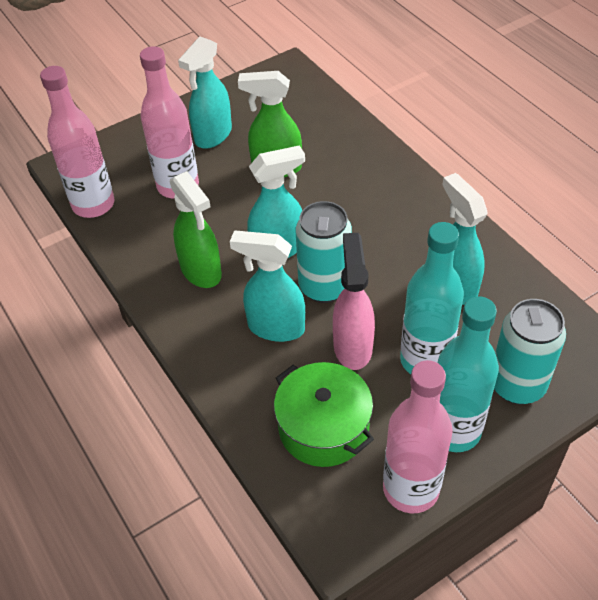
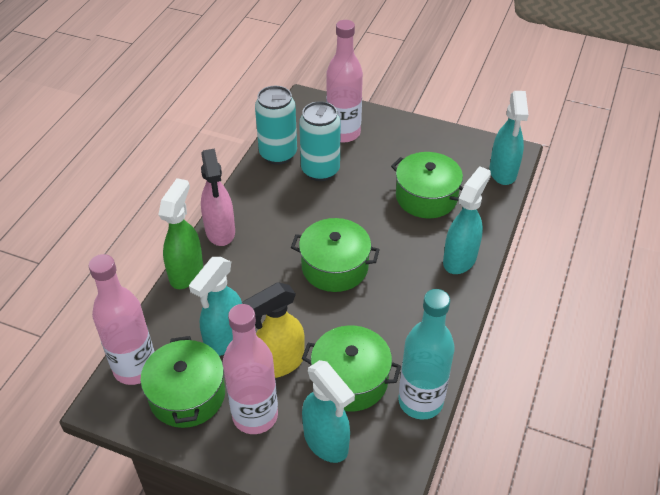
green pot: 1 -> 4
green spray bottle: 2 -> 1
turquoise bottle: 2 -> 1
yellow spray bottle: 0 -> 1

